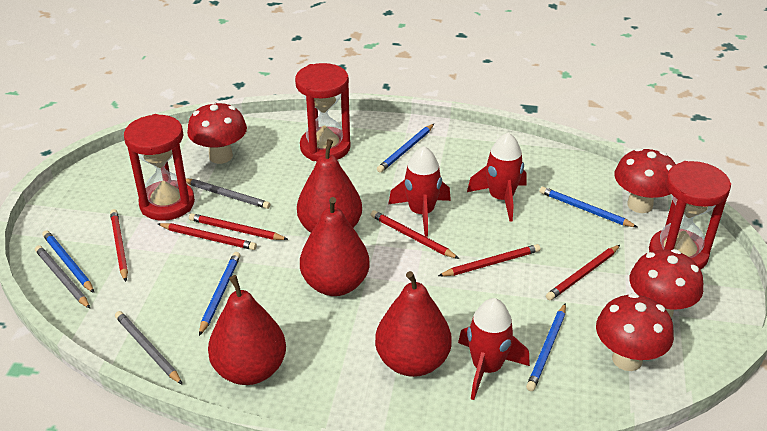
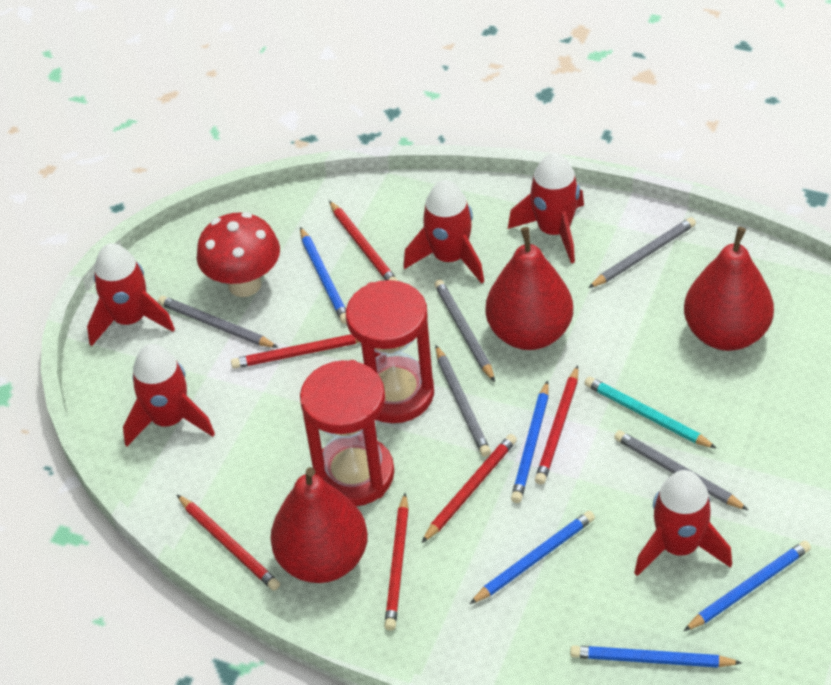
grey pencil: 3 -> 5
red hourglass: 3 -> 2
red mushroom: 4 -> 1
red pear: 4 -> 3
red rocket: 3 -> 5
turquoise pencil: 0 -> 1

